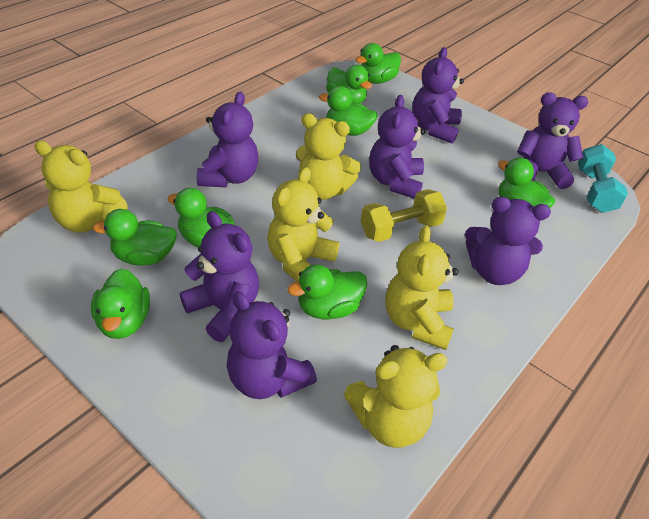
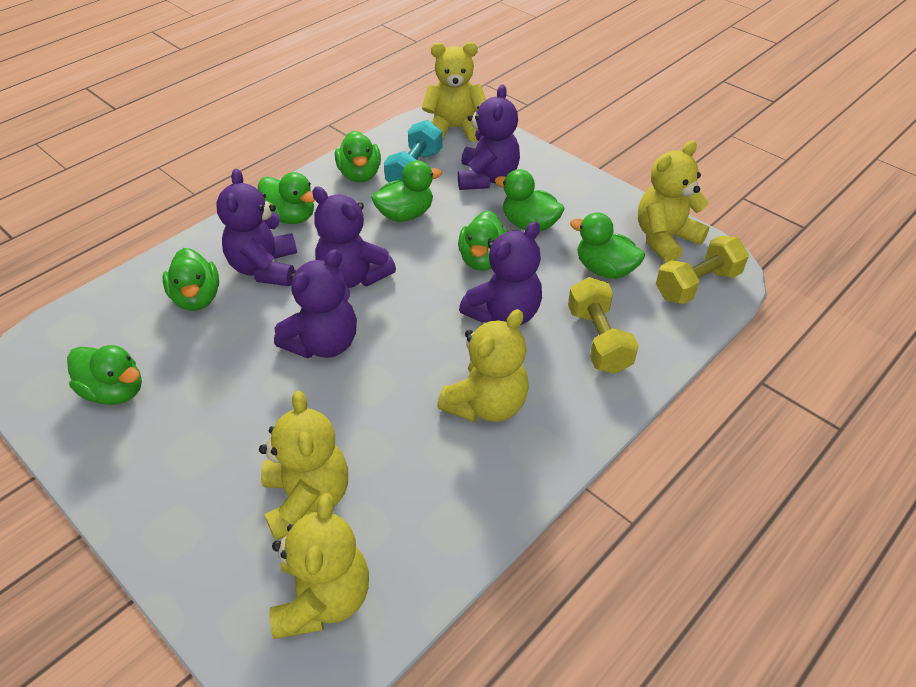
purple teddy bear: 7 -> 5
yellow dumbbell: 1 -> 2

